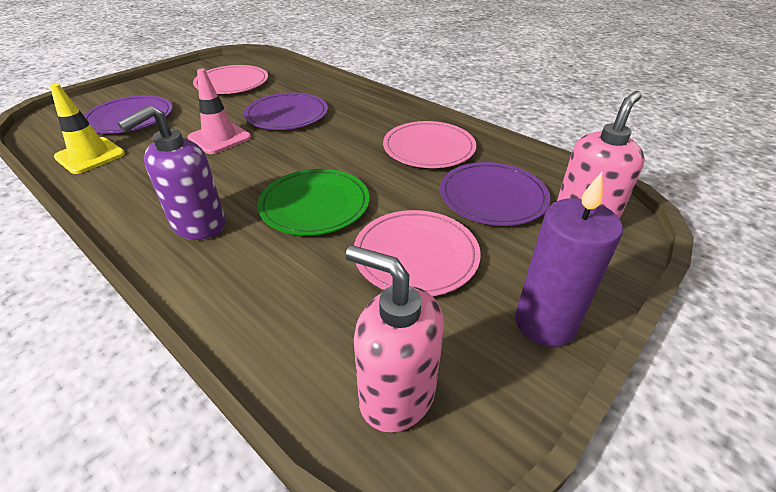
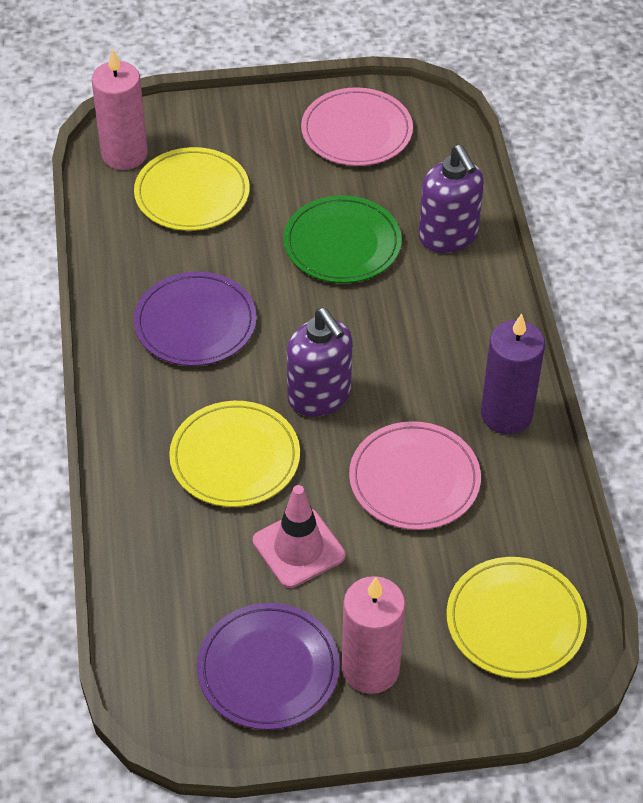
pink candle: 0 -> 2
pink plate: 3 -> 2
pink soap dispenser: 2 -> 0
purple plate: 3 -> 2
purple soap dispenser: 1 -> 2
yellow plate: 0 -> 3
yellow traffic cone: 1 -> 0

